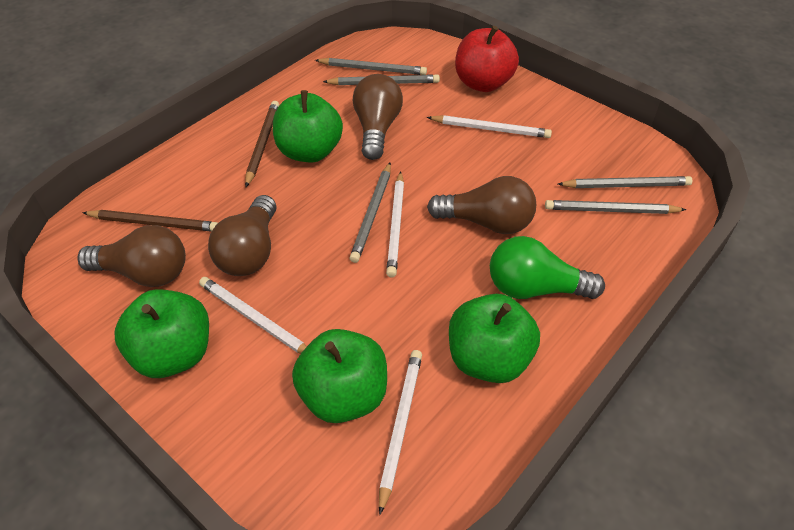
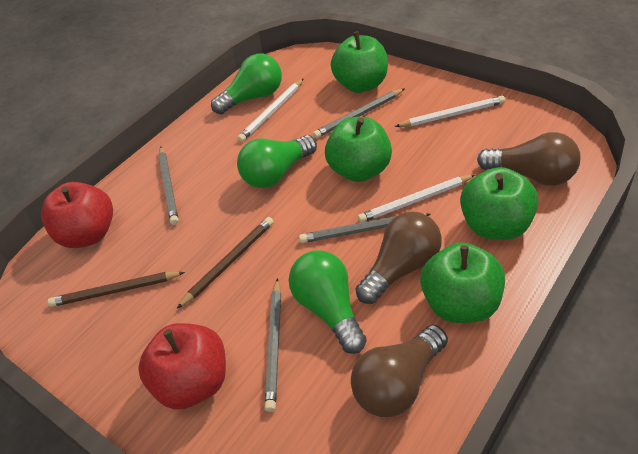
brown light bulb: 4 -> 3
green light bulb: 1 -> 3
grey pencil: 5 -> 4
red apple: 1 -> 2
white pencil: 4 -> 3

